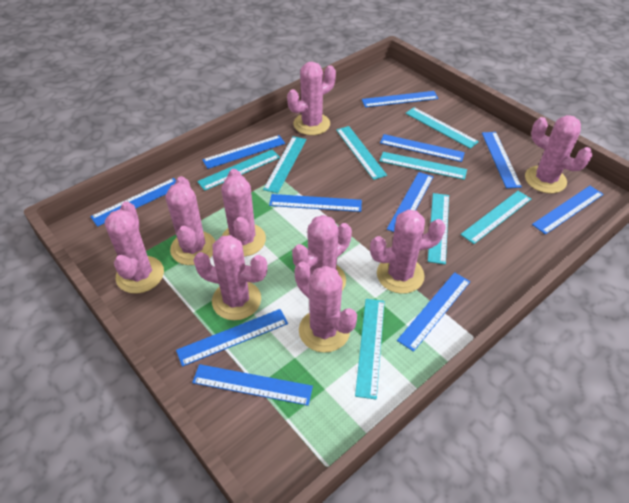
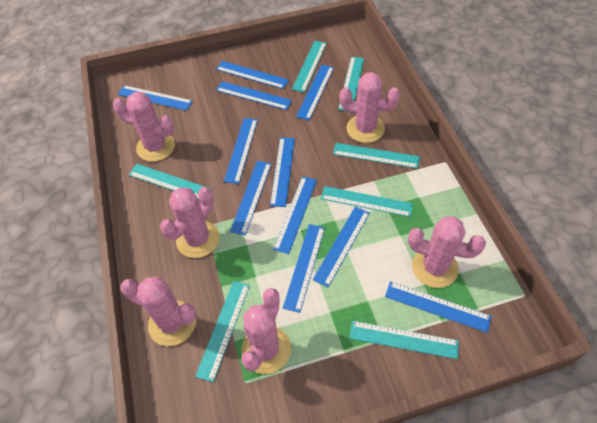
pink cactus: 9 -> 6
turquoise ruler: 8 -> 7

